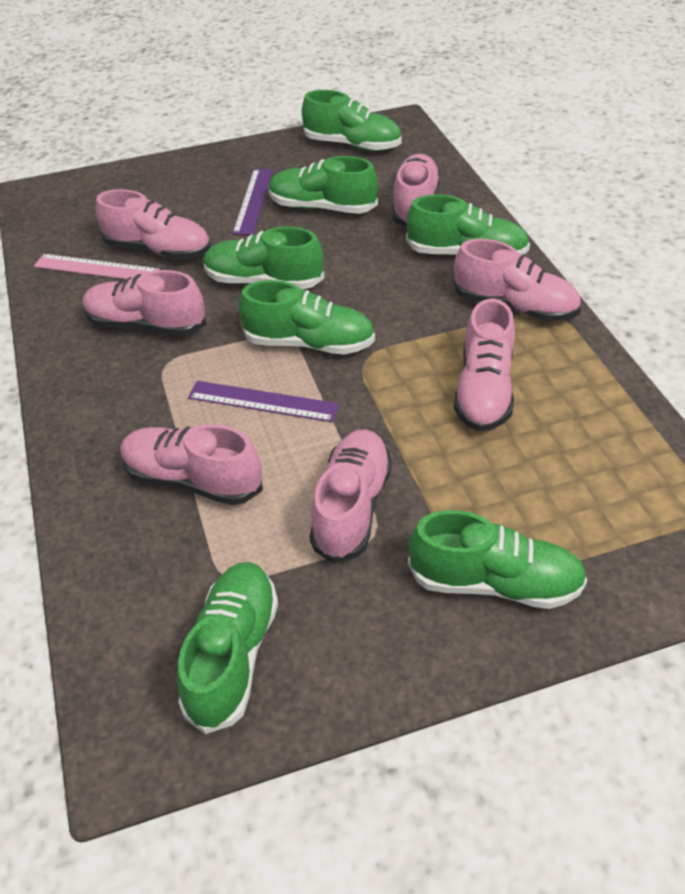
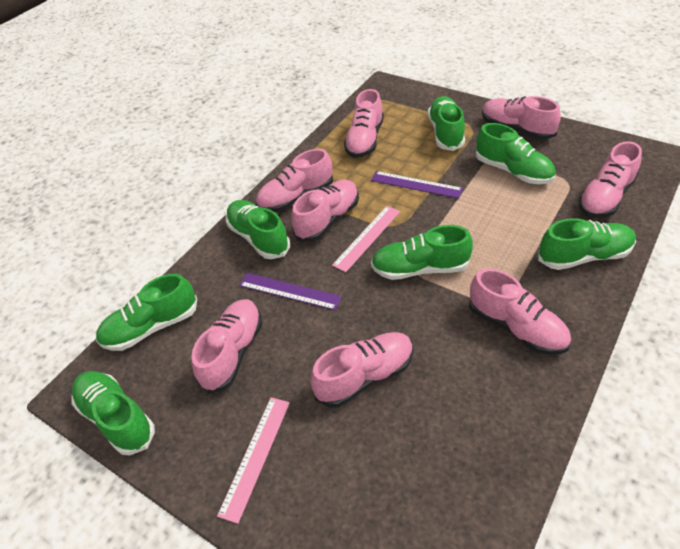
pink ruler: 1 -> 2
pink shoe: 7 -> 8

